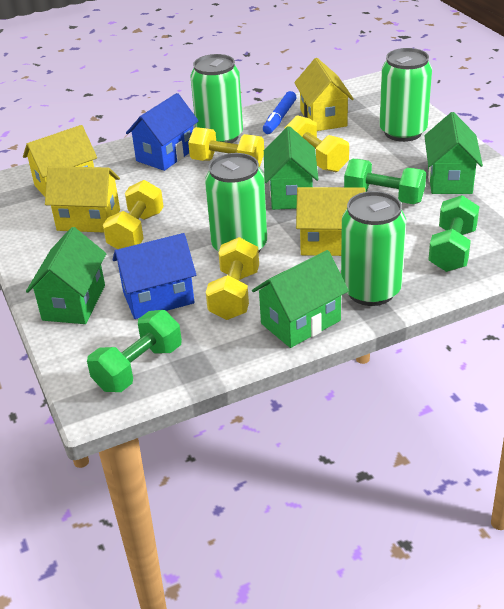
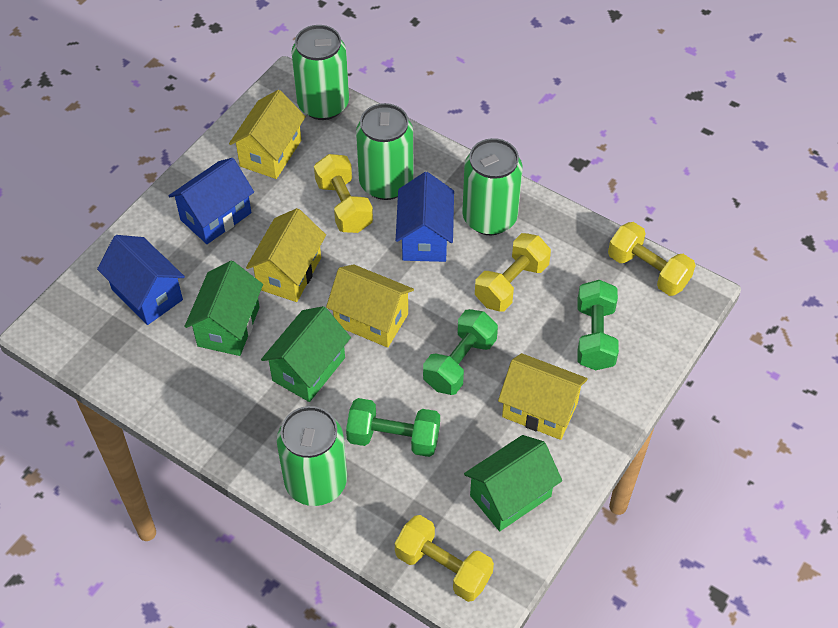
blue house: 2 -> 3
blue marker: 1 -> 0
green house: 4 -> 3

